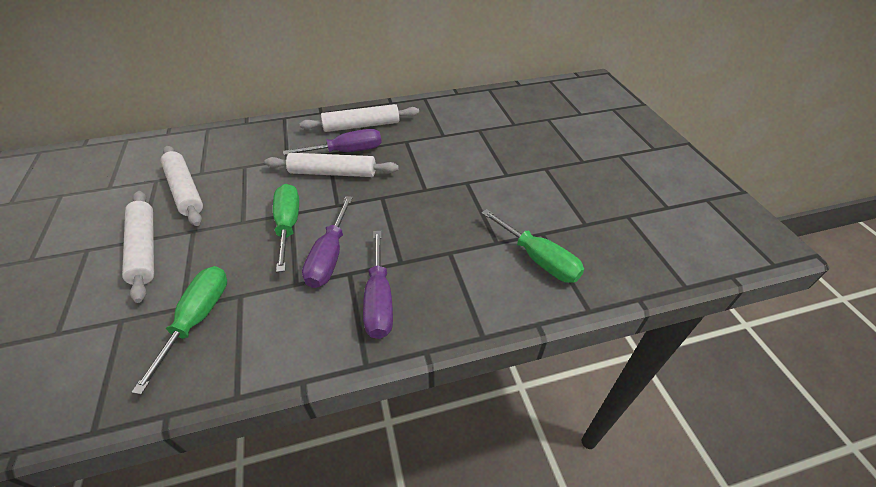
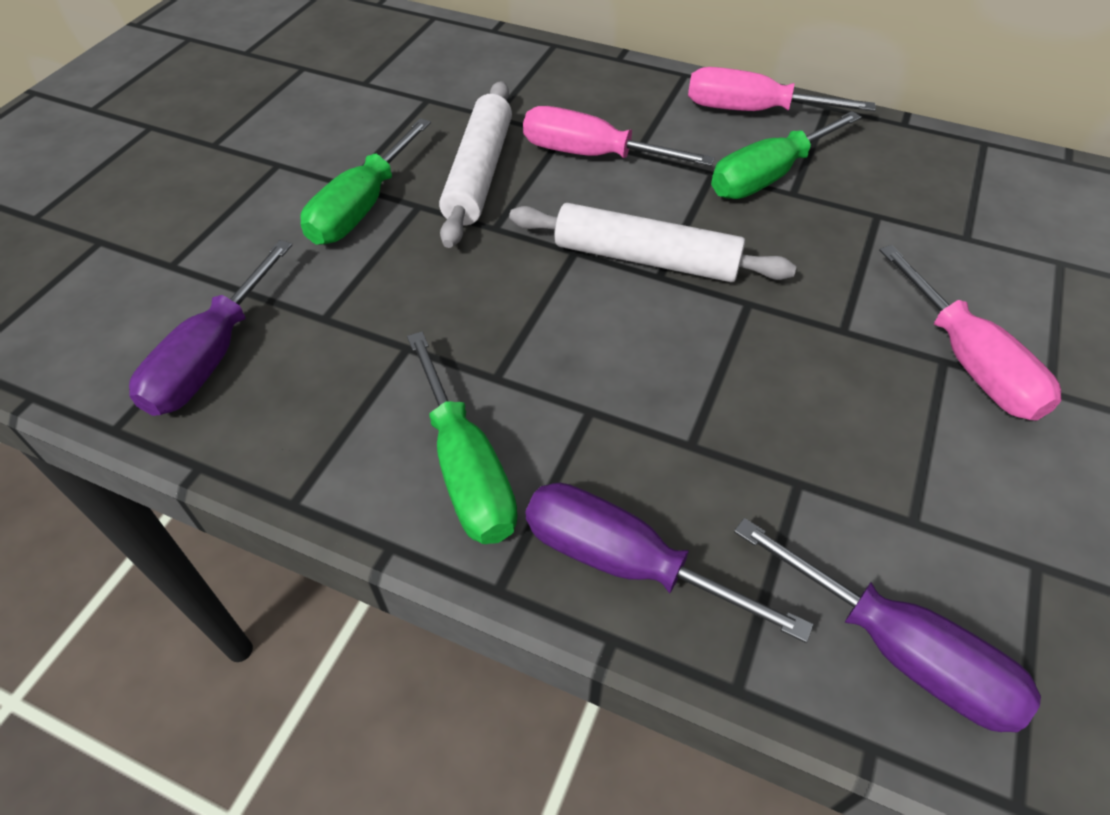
pink screwdriver: 0 -> 3
white rolling pin: 4 -> 2

